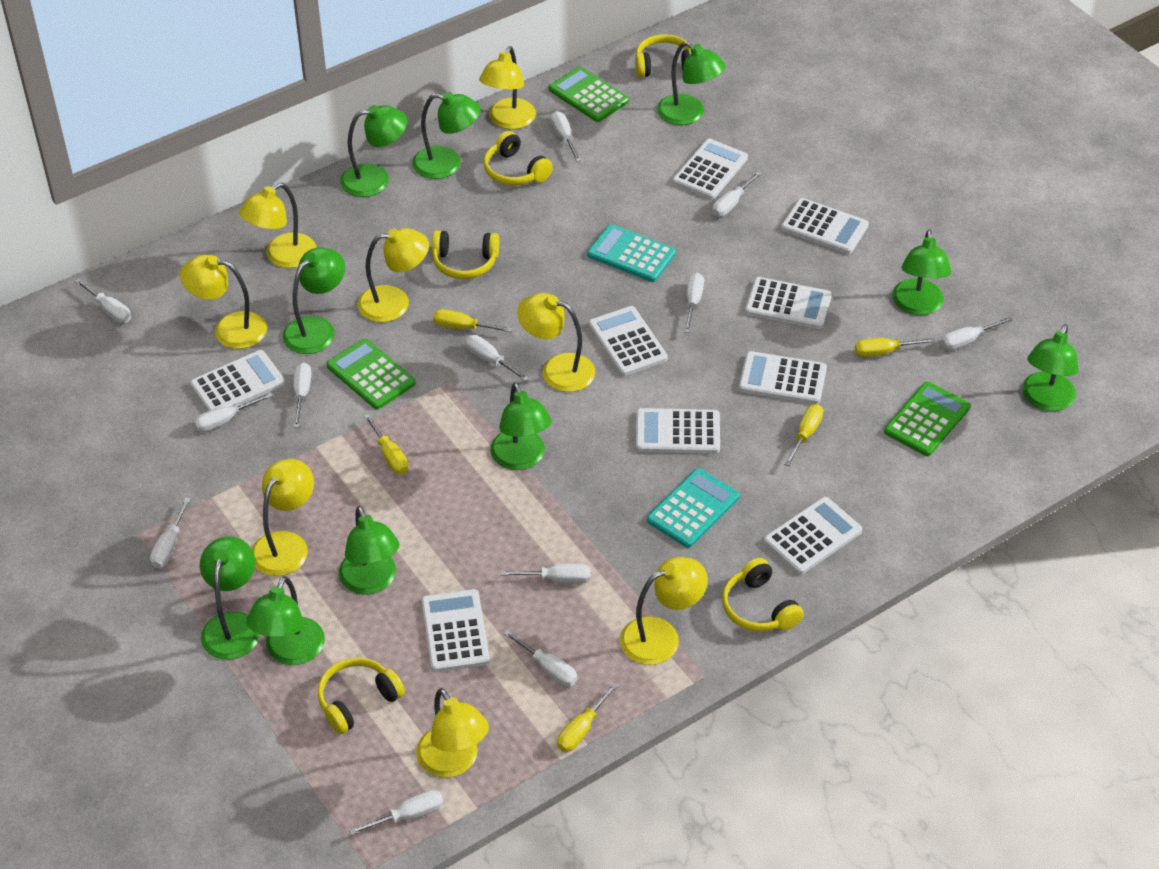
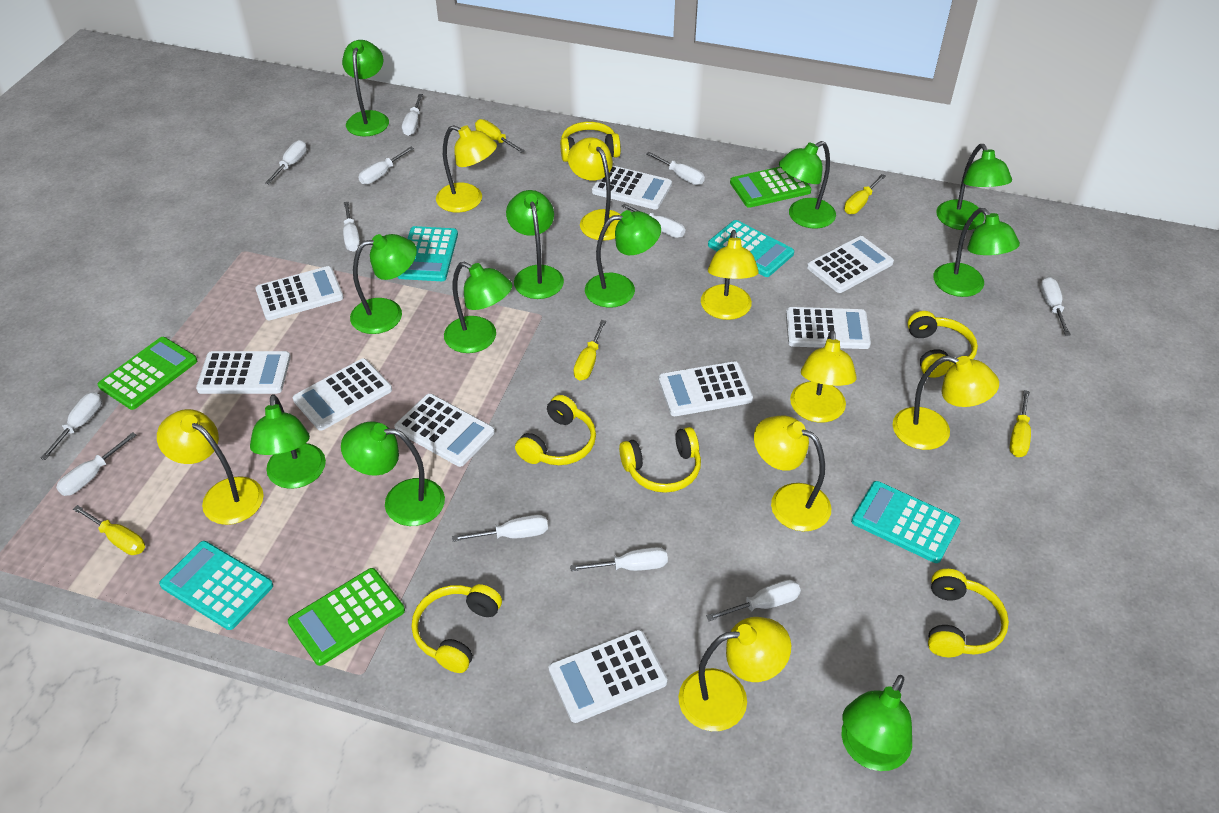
green lamp: 10 -> 11
turquoise calculator: 2 -> 4
yellow headphones: 5 -> 6

